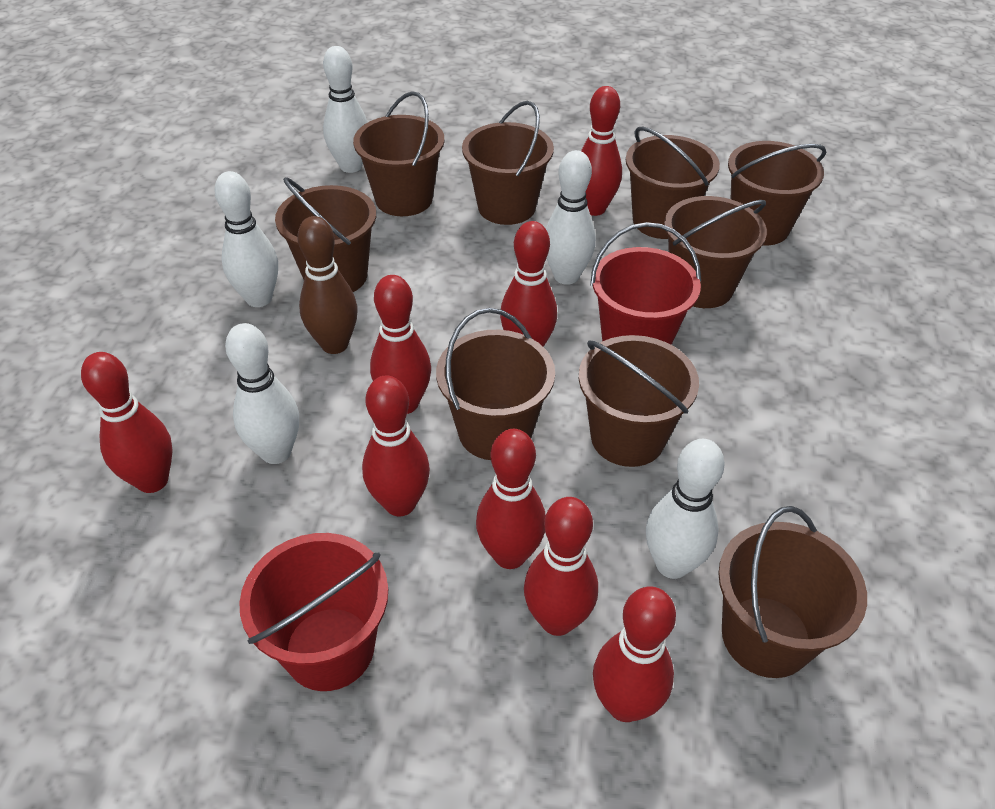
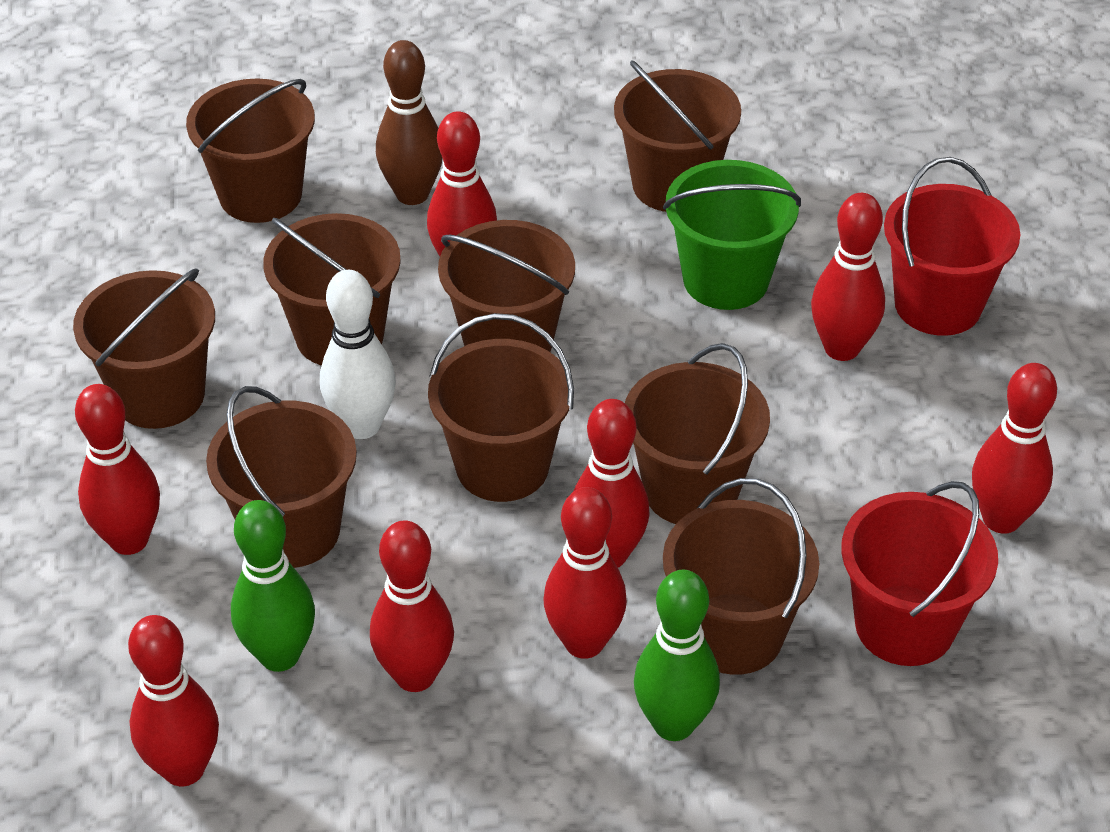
green bowling pin: 0 -> 2
green bucket: 0 -> 1
white bowling pin: 5 -> 1

